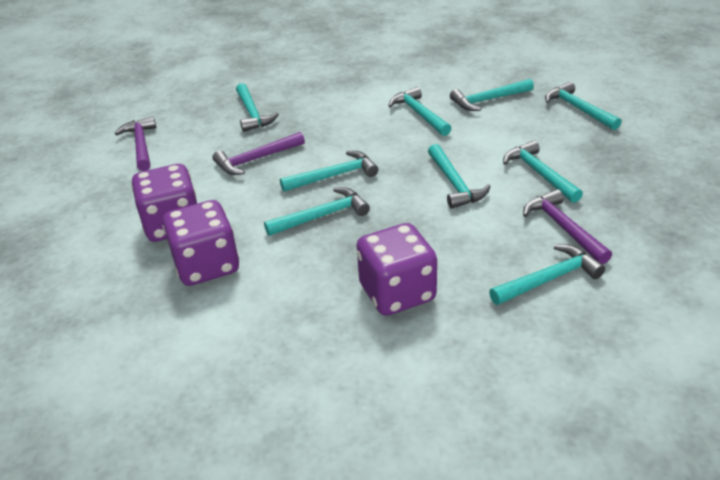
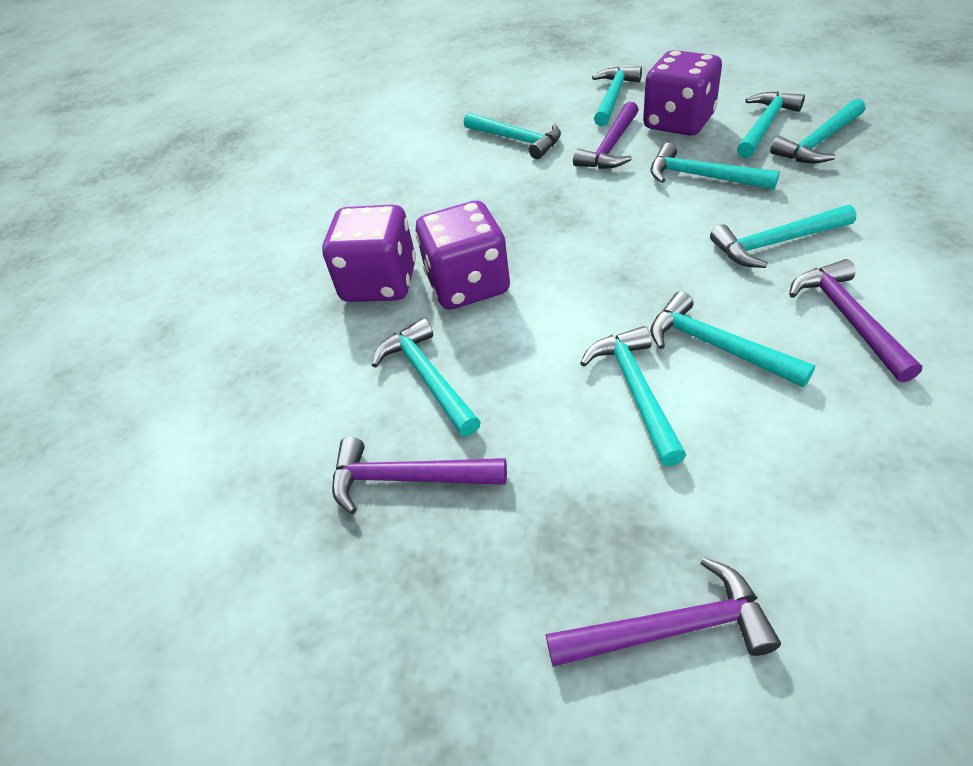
purple hammer: 3 -> 4

